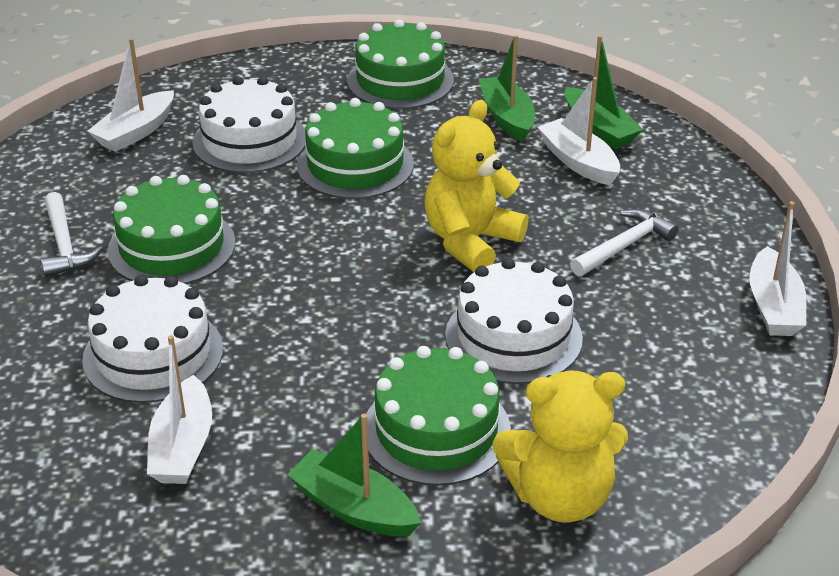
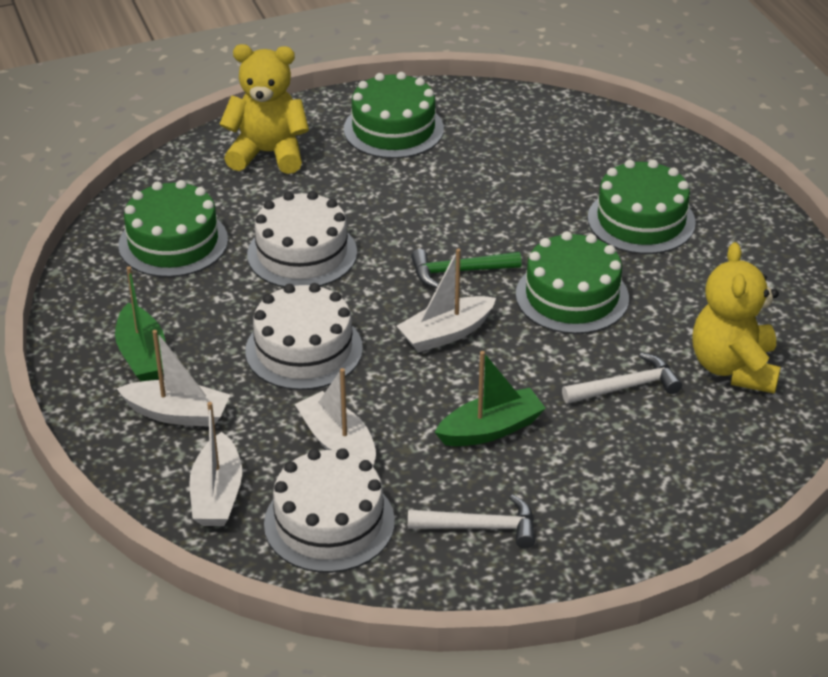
green boat: 3 -> 2
green hammer: 0 -> 1

